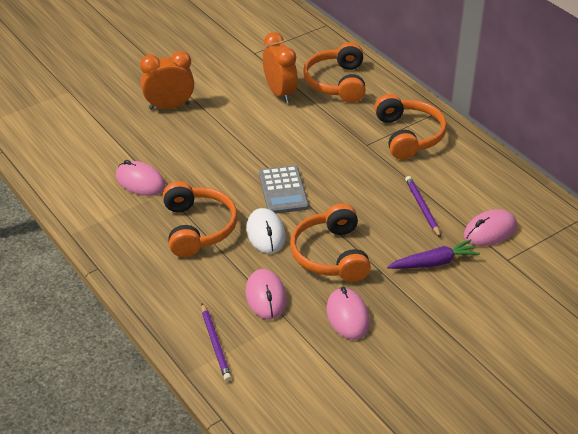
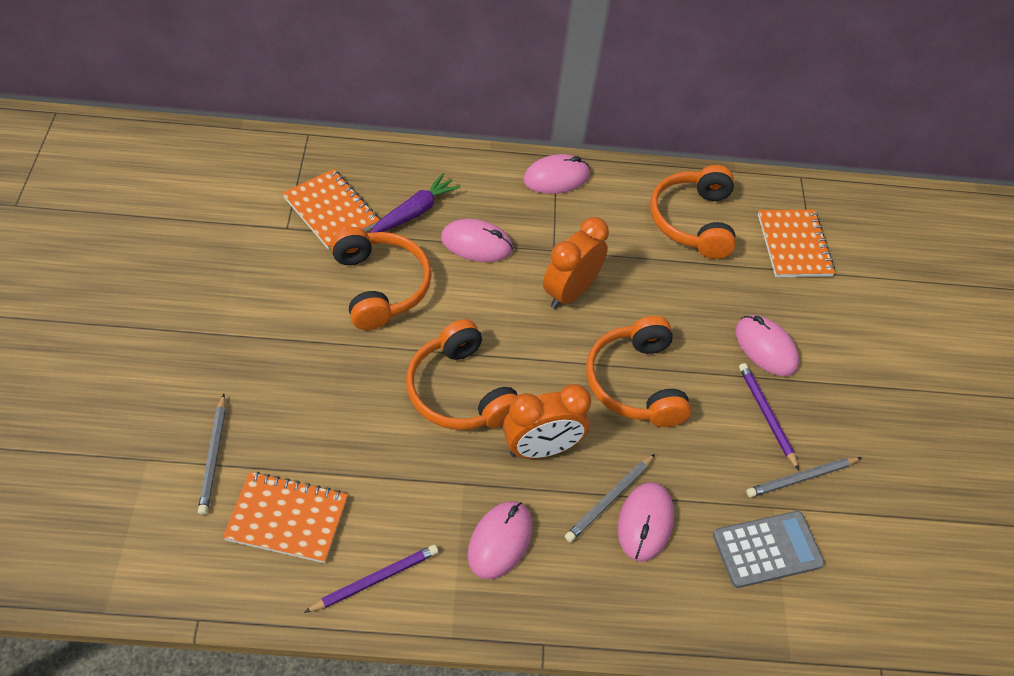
grey pencil: 0 -> 3
orange notebook: 0 -> 3
pink mouse: 4 -> 5
white mouse: 1 -> 0

